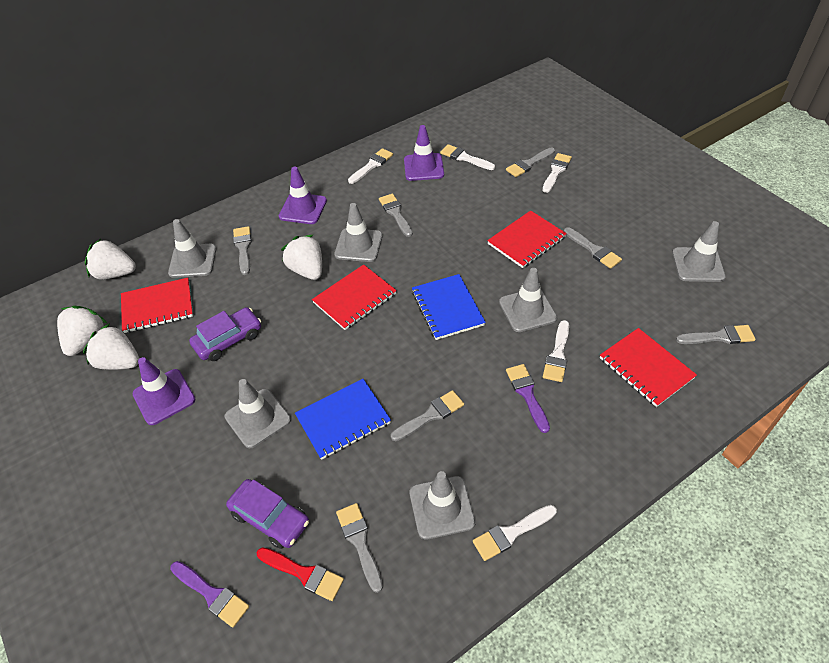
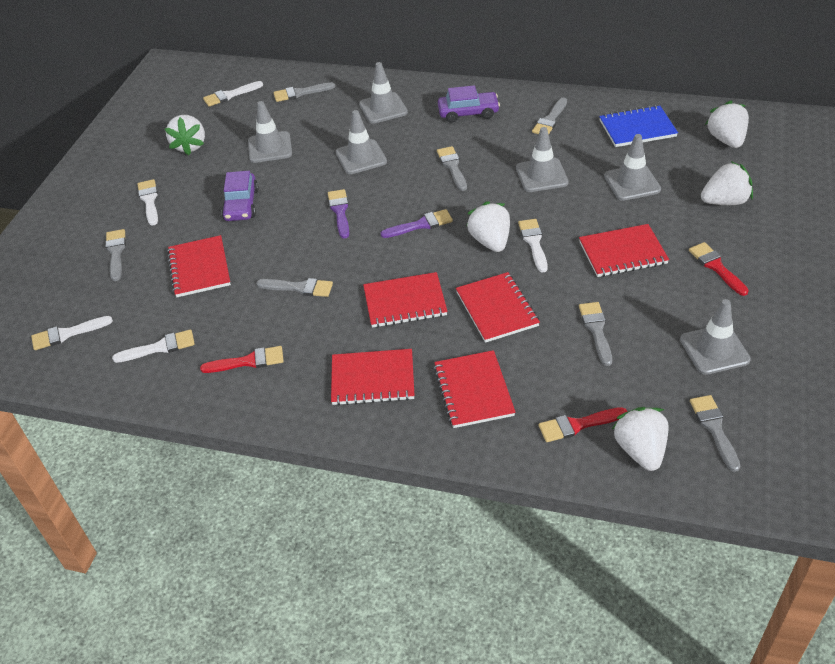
blue notebook: 2 -> 1
purple traffic cone: 3 -> 0
red brush: 1 -> 3
red notebook: 4 -> 6
white strawberry: 4 -> 5

